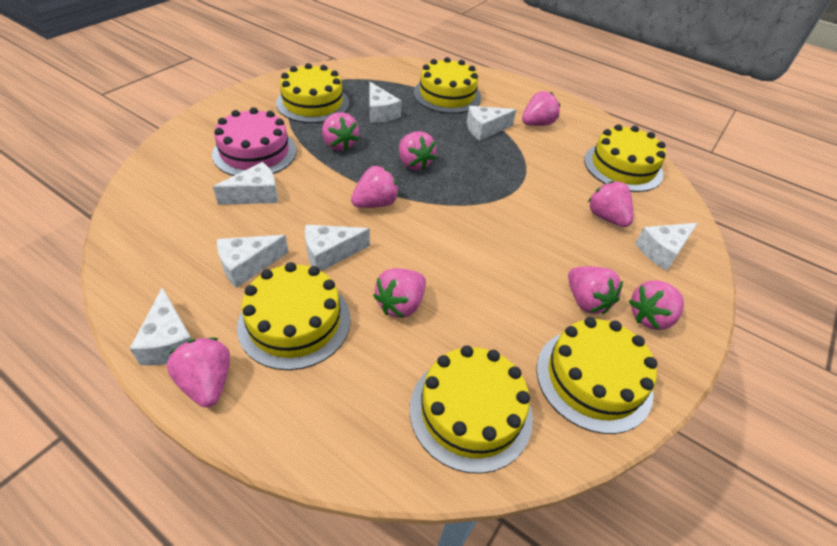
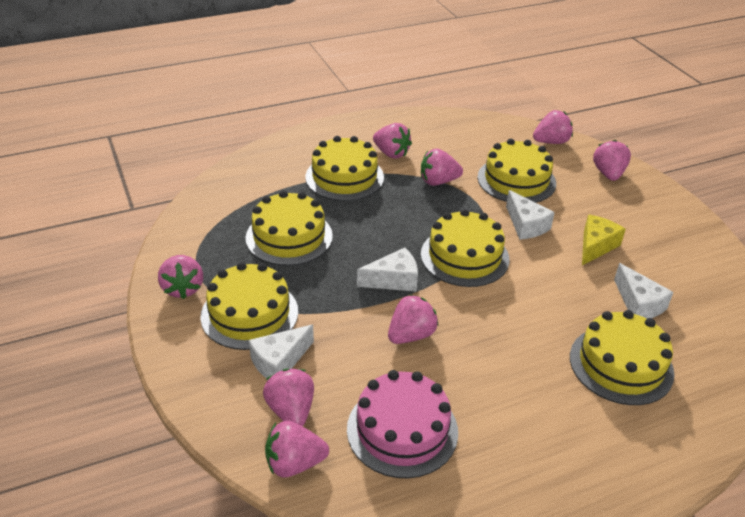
pink strawberry: 9 -> 8
white cheese: 7 -> 4
yellow cheese: 0 -> 1

